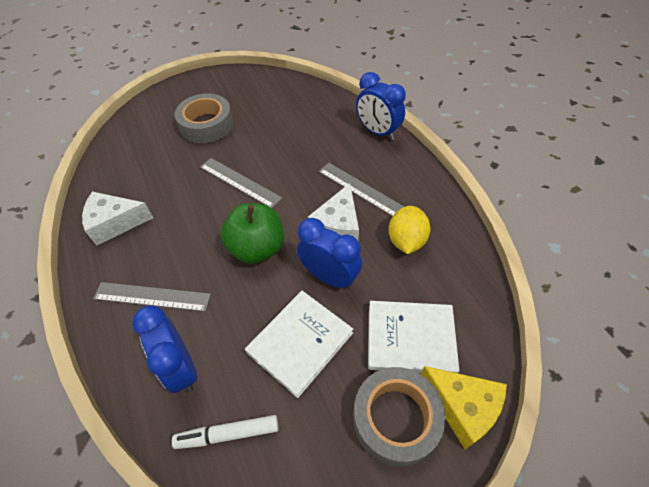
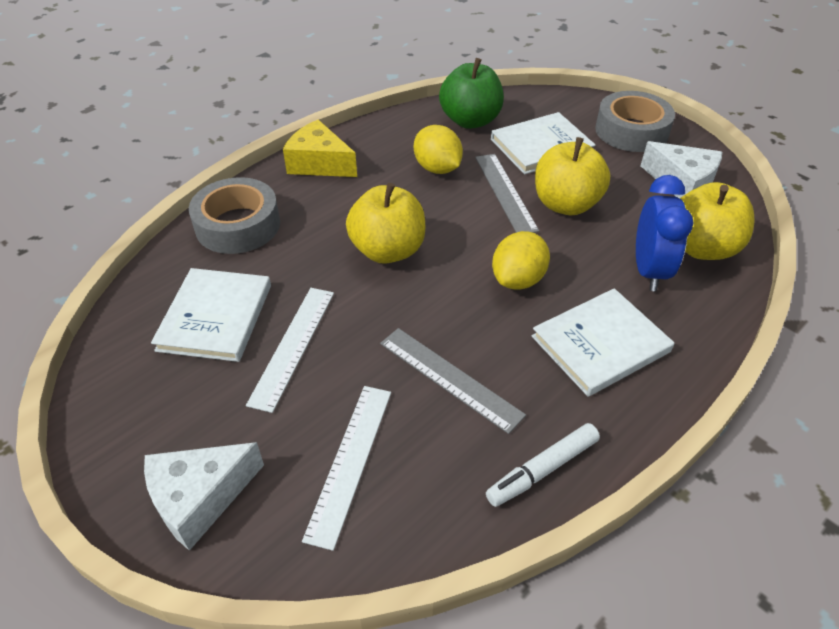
blue clock: 3 -> 1
grey ruler: 3 -> 2
white book: 2 -> 3
white ruler: 0 -> 2
yellow apple: 0 -> 3
yellow lemon: 1 -> 2

